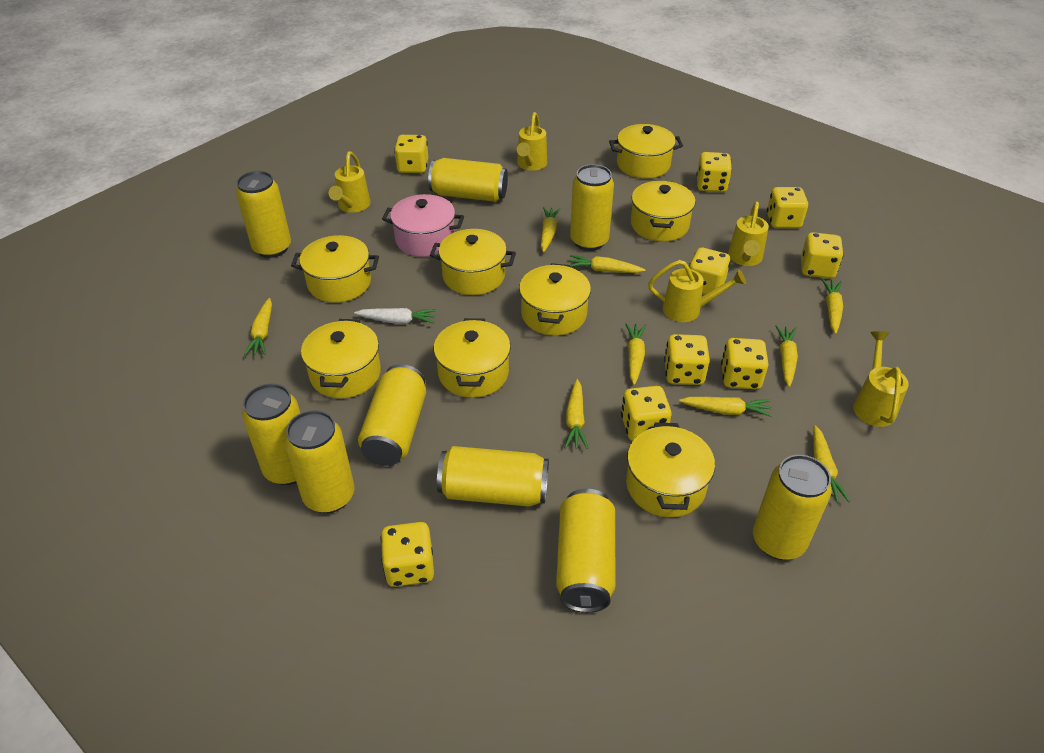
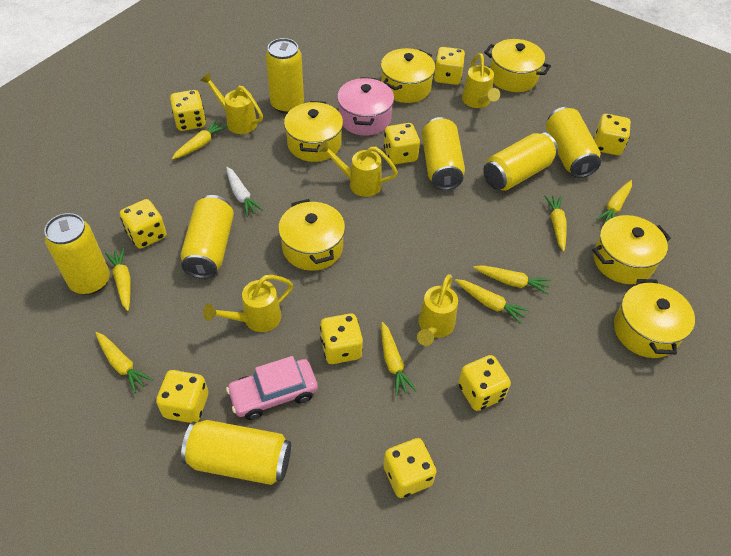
pink car: 0 -> 1
yellow can: 9 -> 7
yellow carrot: 9 -> 8
yellow pot: 8 -> 6

